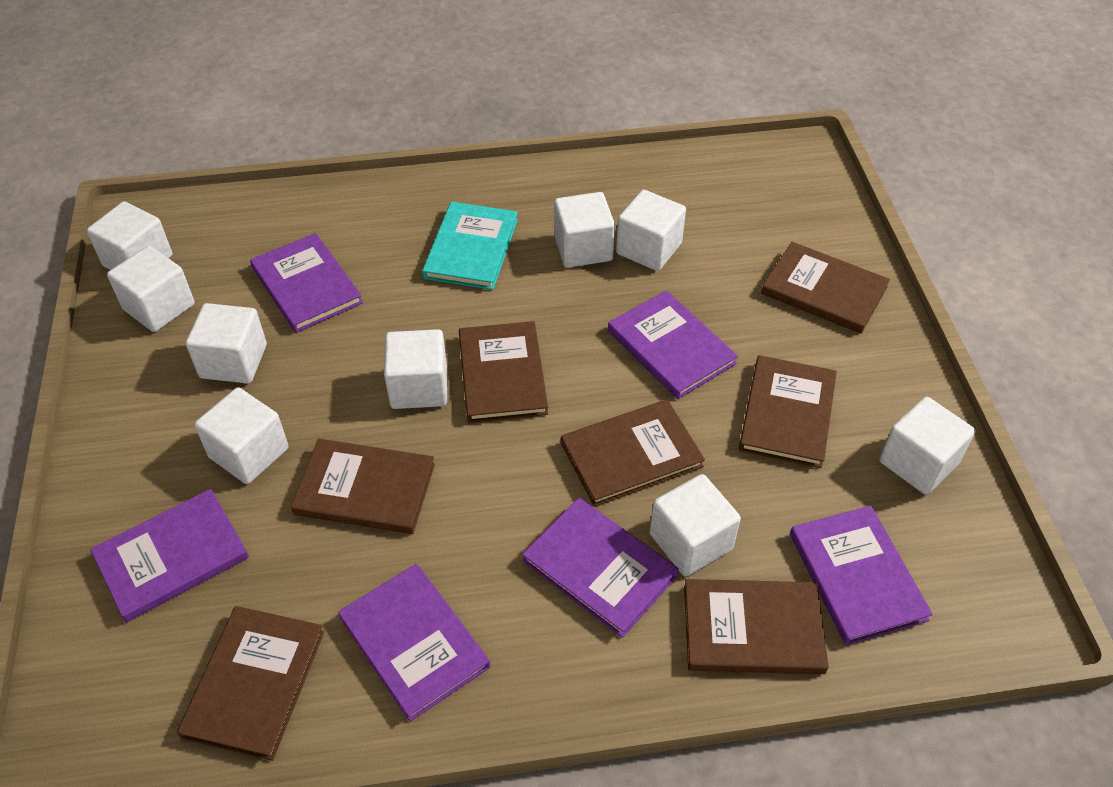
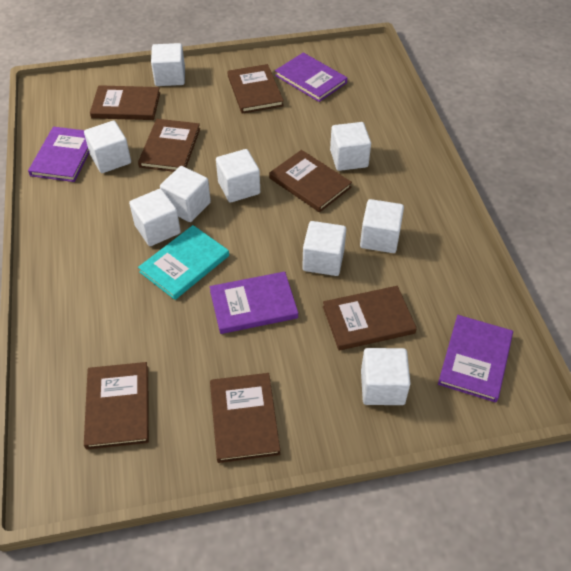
purple book: 6 -> 4

